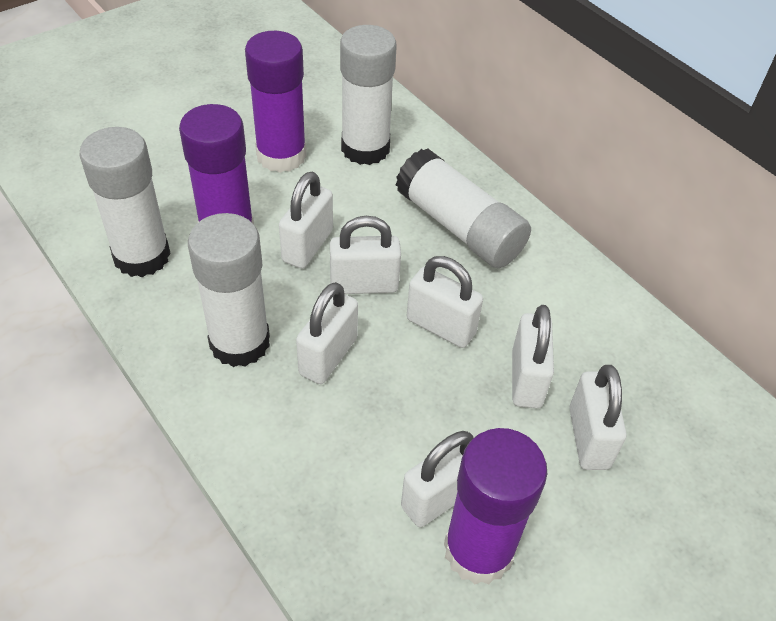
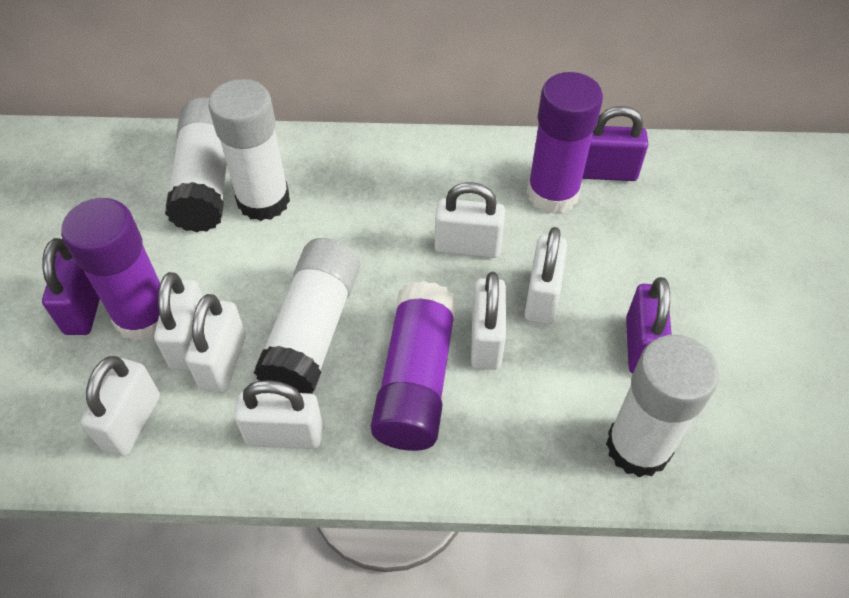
purple padlock: 0 -> 3

